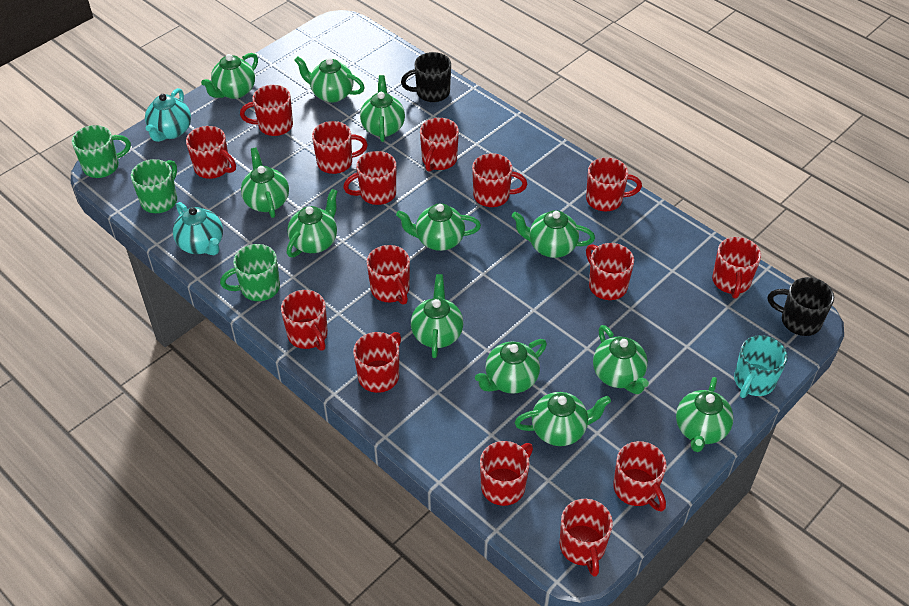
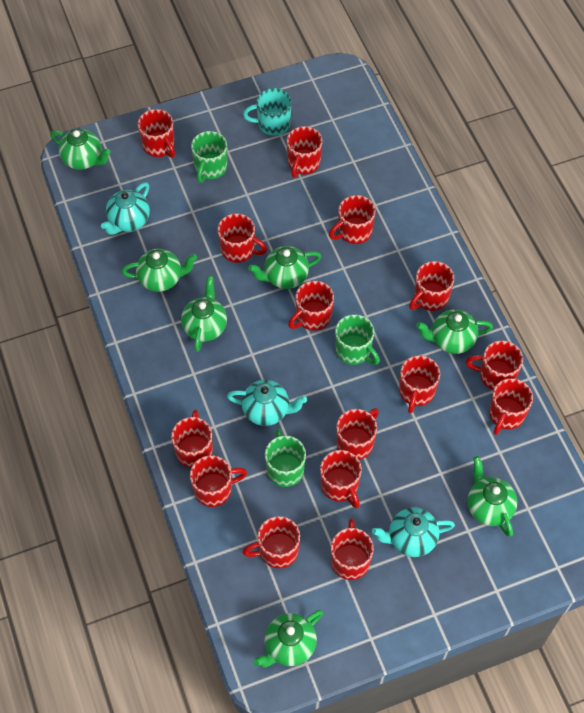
black mug: 2 -> 0
green teapot: 12 -> 7
turquoise teapot: 2 -> 3

